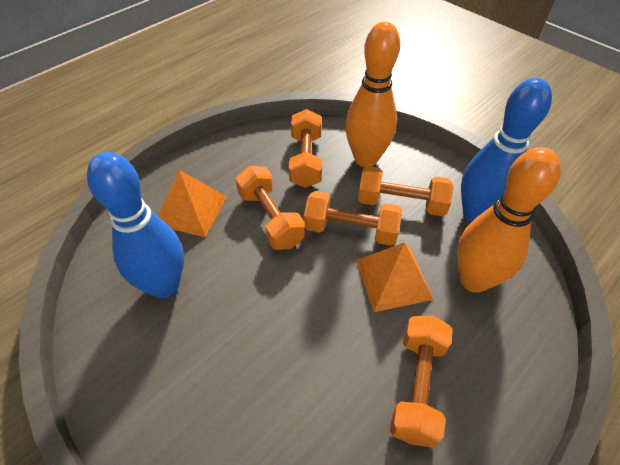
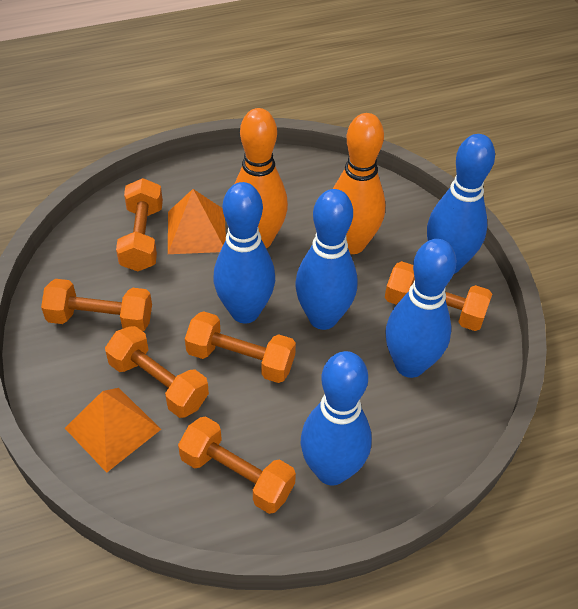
blue bowling pin: 2 -> 5
orange dumbbell: 5 -> 6

